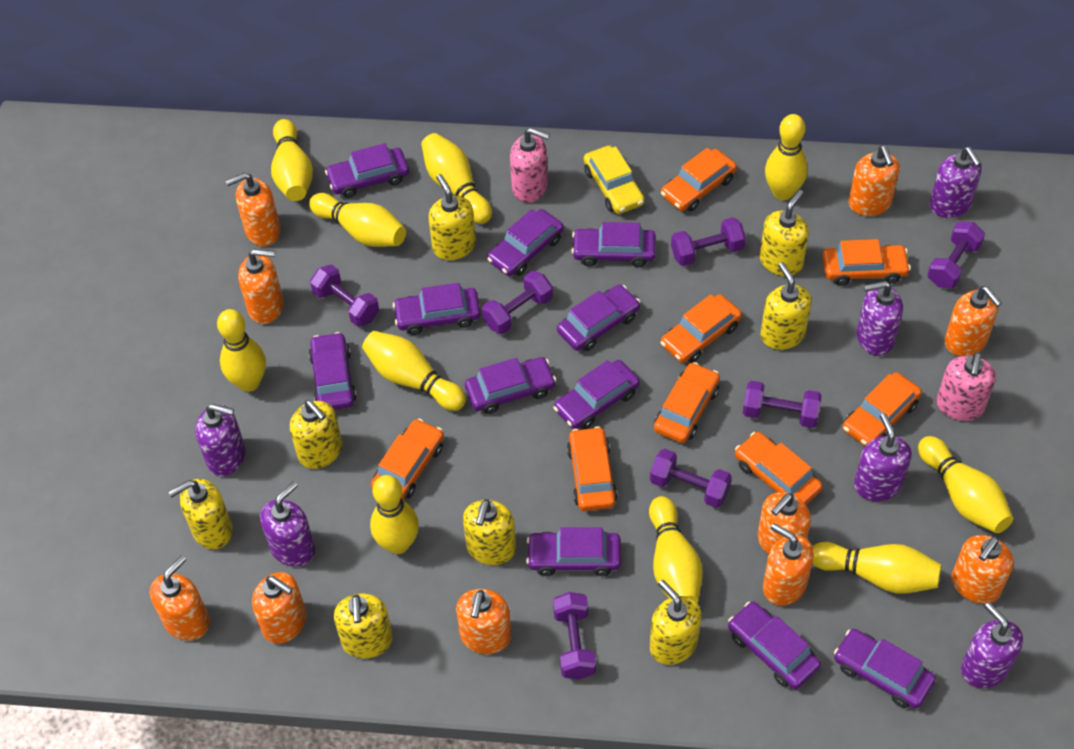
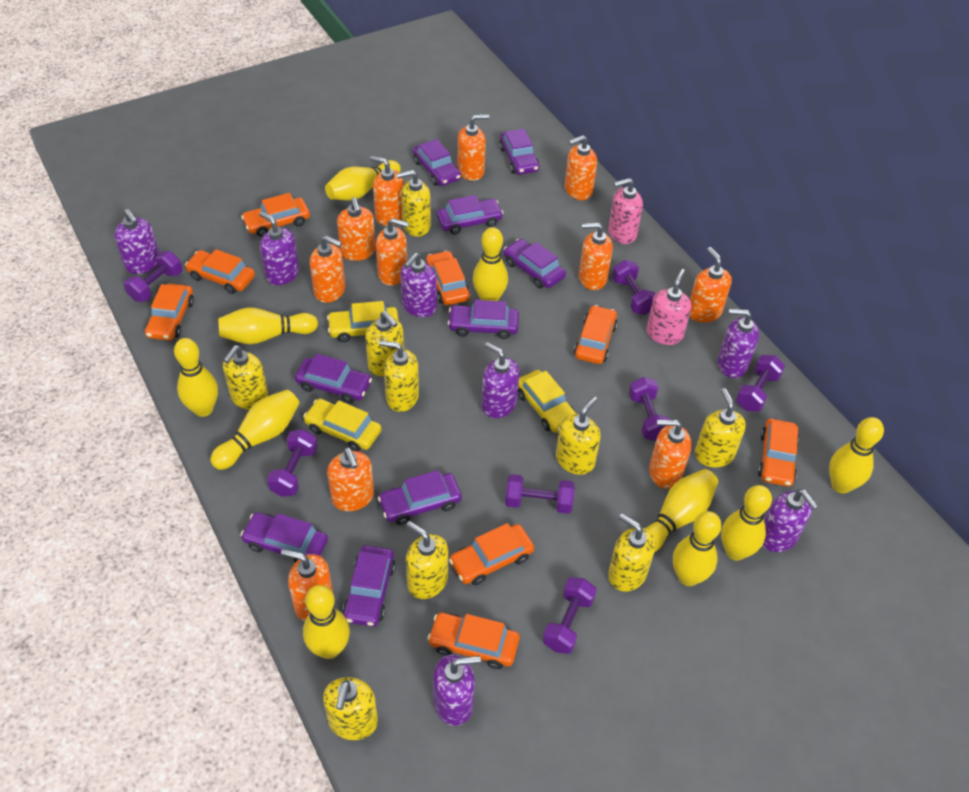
orange soap dispenser: 10 -> 11
purple car: 11 -> 9
purple soap dispenser: 6 -> 7
yellow car: 1 -> 3
yellow soap dispenser: 8 -> 9

